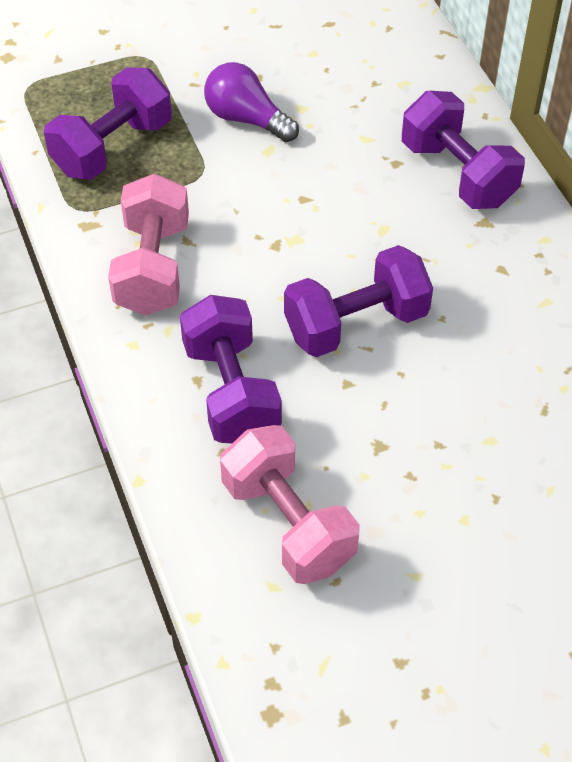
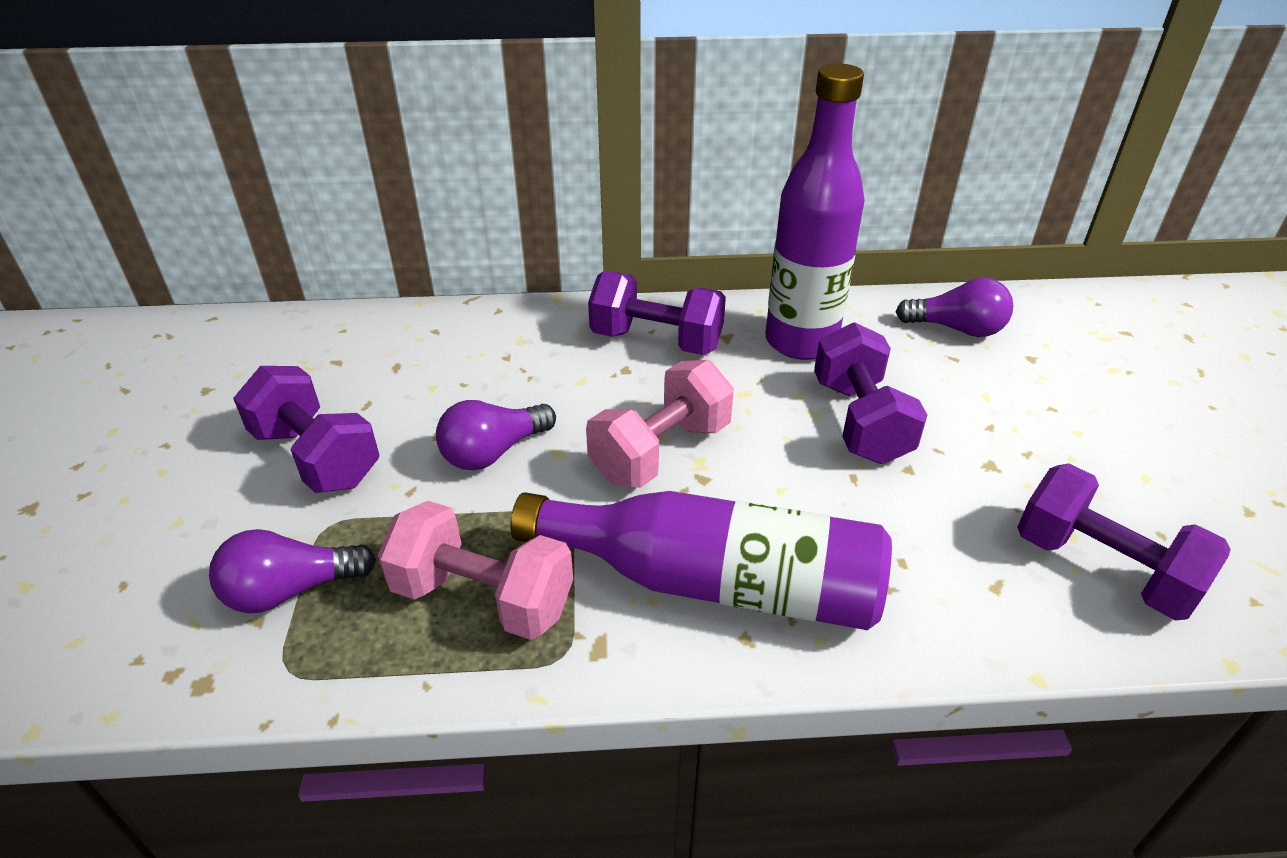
purple bottle: 0 -> 2
purple light bulb: 1 -> 3

